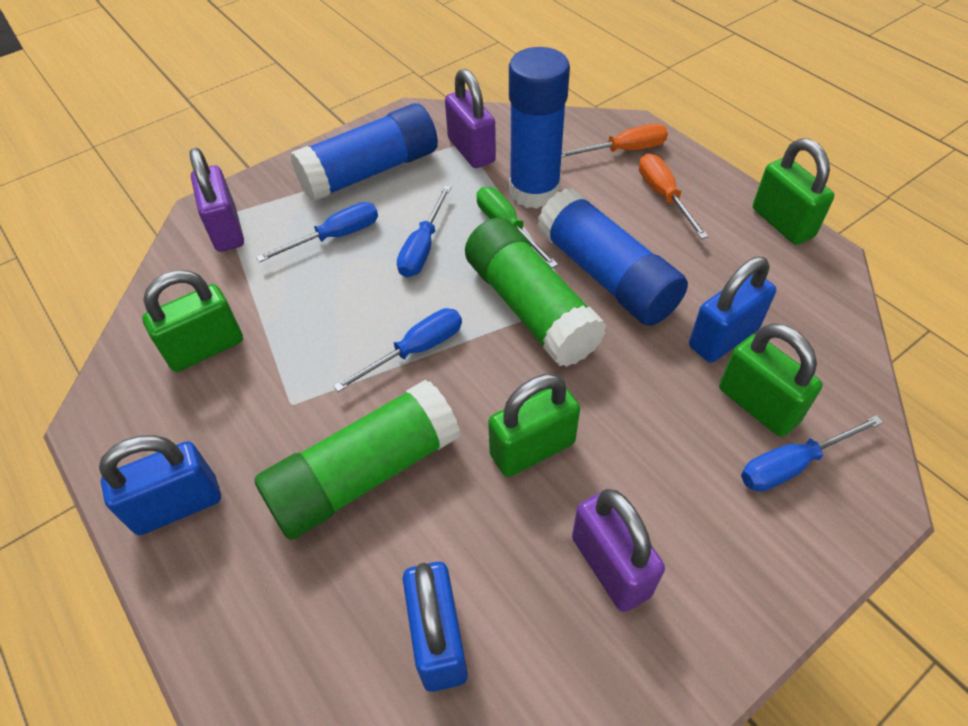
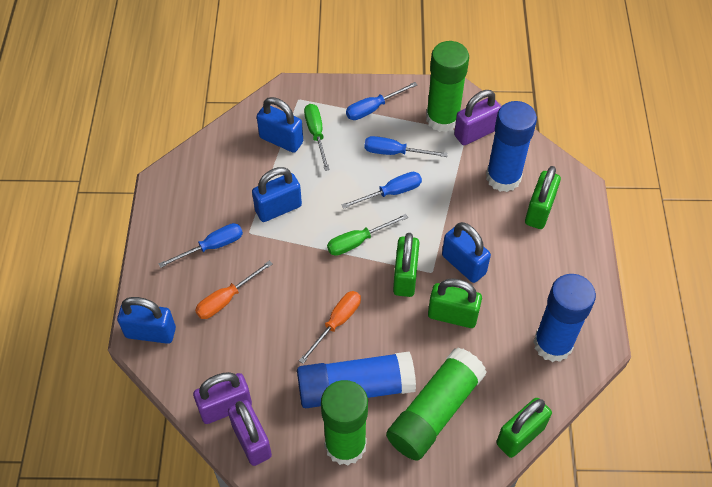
blue padlock: 3 -> 4
green glue stick: 2 -> 3
green screwdriver: 1 -> 2

